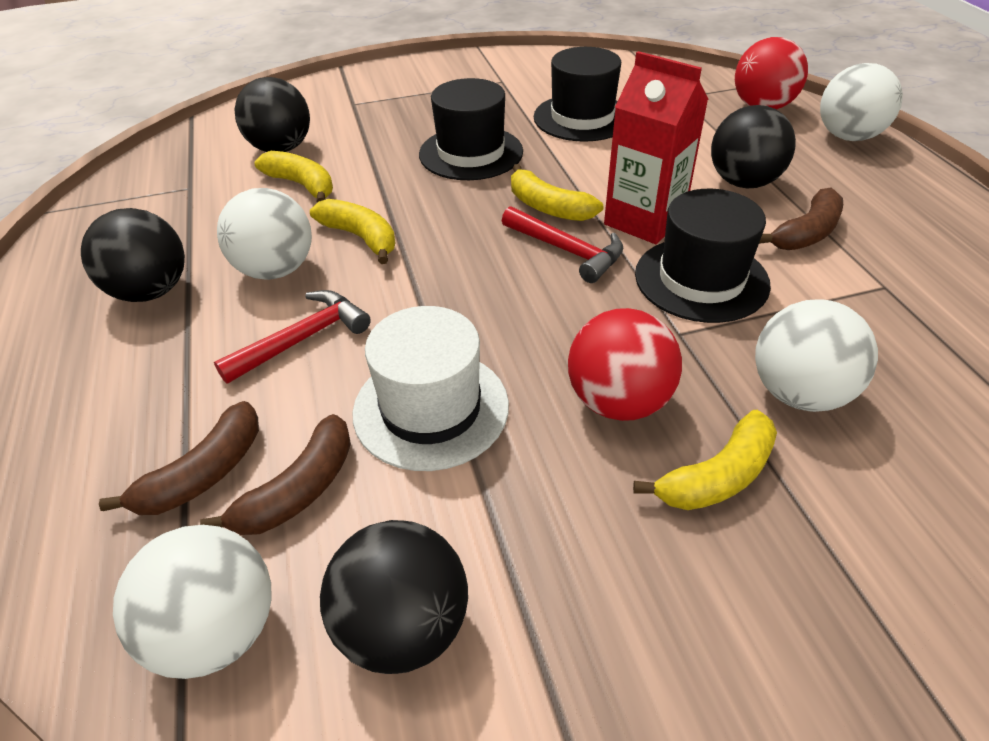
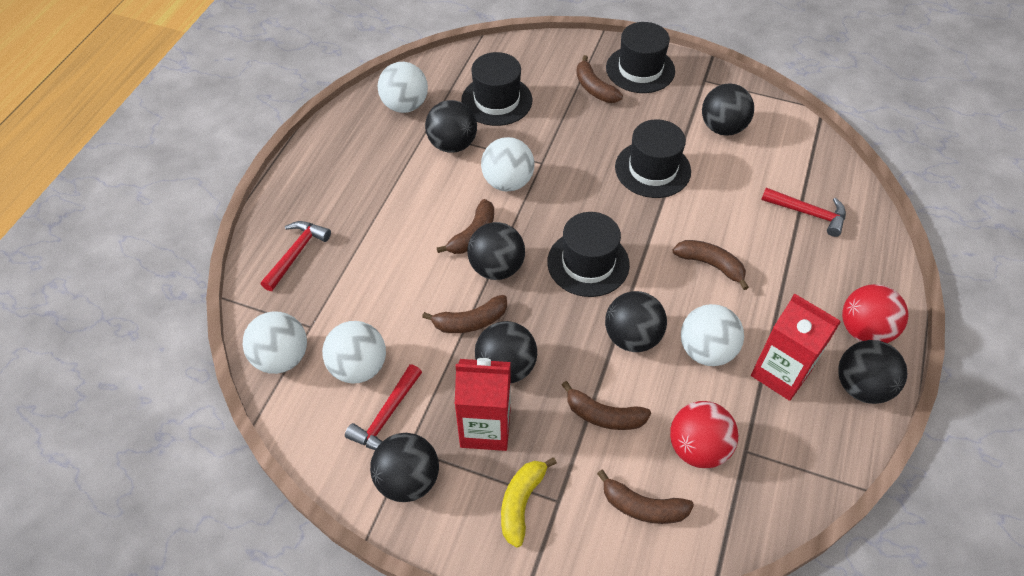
black ball: 4 -> 7
black hat: 3 -> 4
brown banana: 3 -> 6
red carton: 1 -> 2
red hammer: 2 -> 3
white ball: 4 -> 5
white hat: 1 -> 0
yellow banana: 4 -> 1

